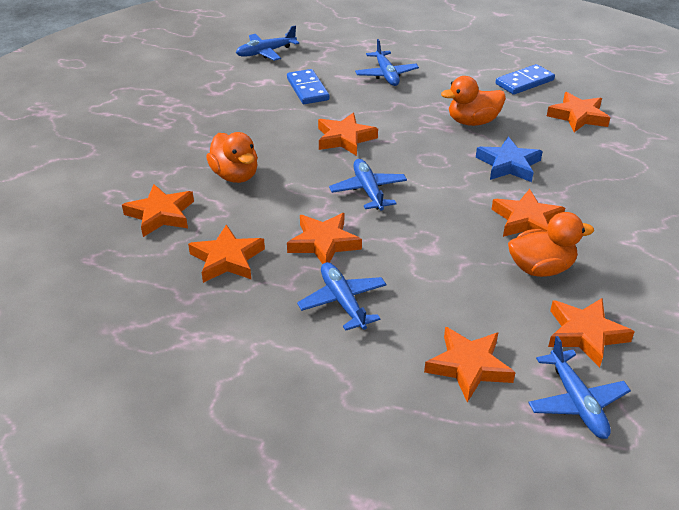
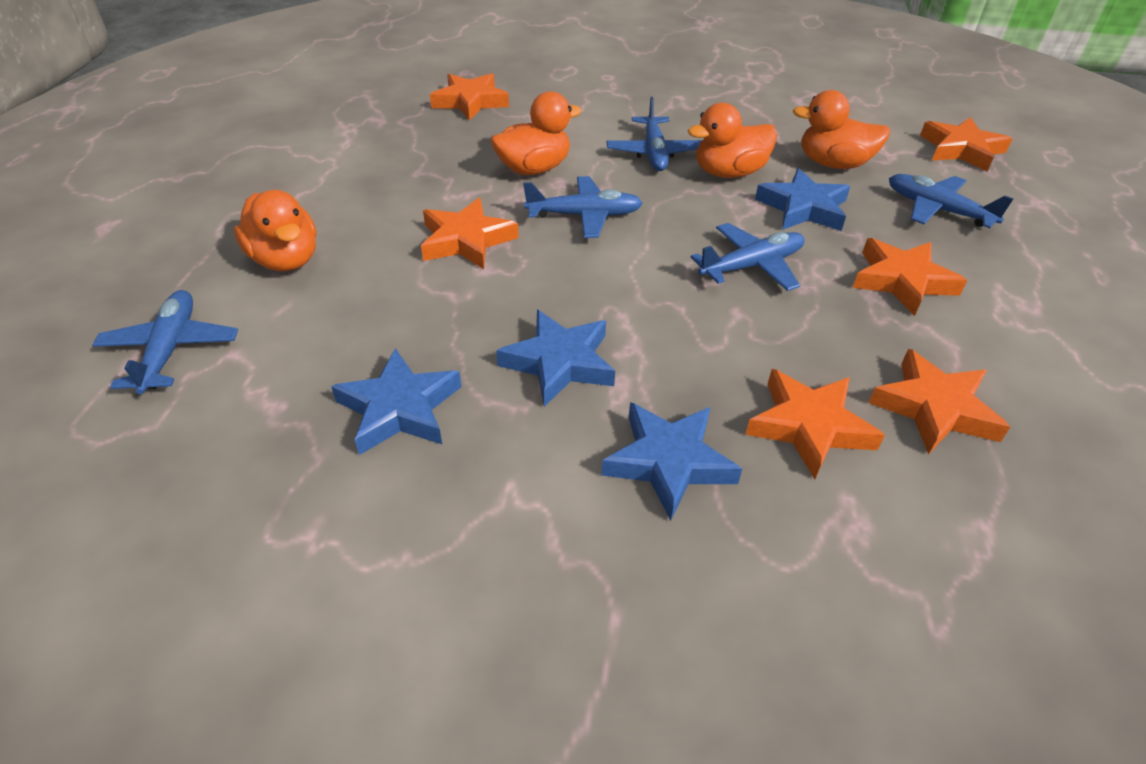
blue domino: 2 -> 0
blue star: 1 -> 4
orange duck: 3 -> 4
orange star: 8 -> 6

